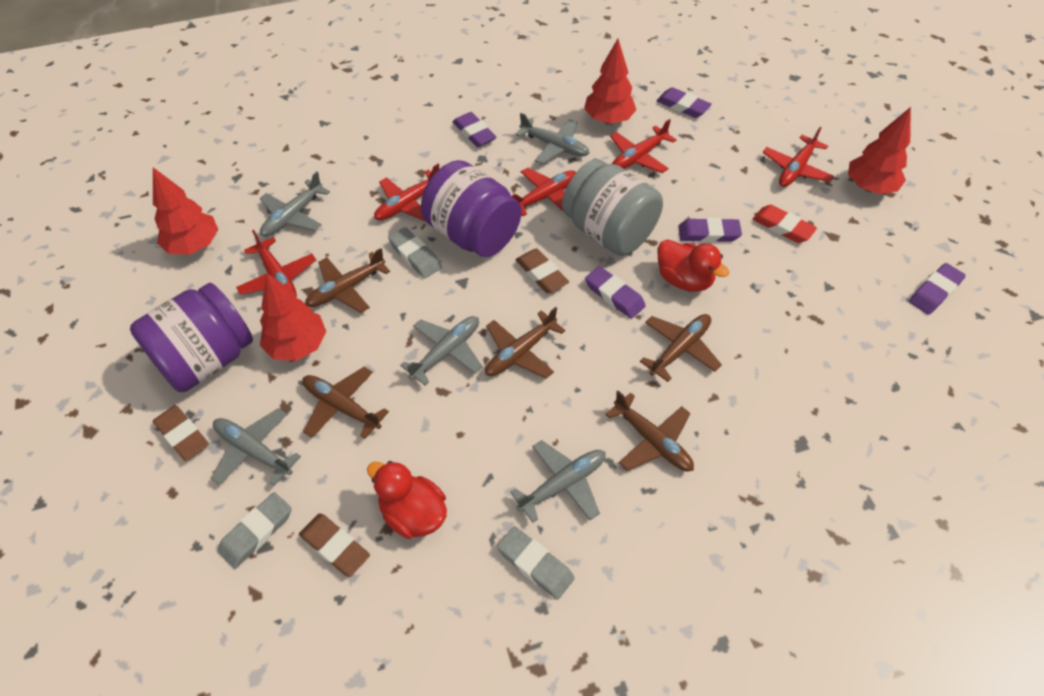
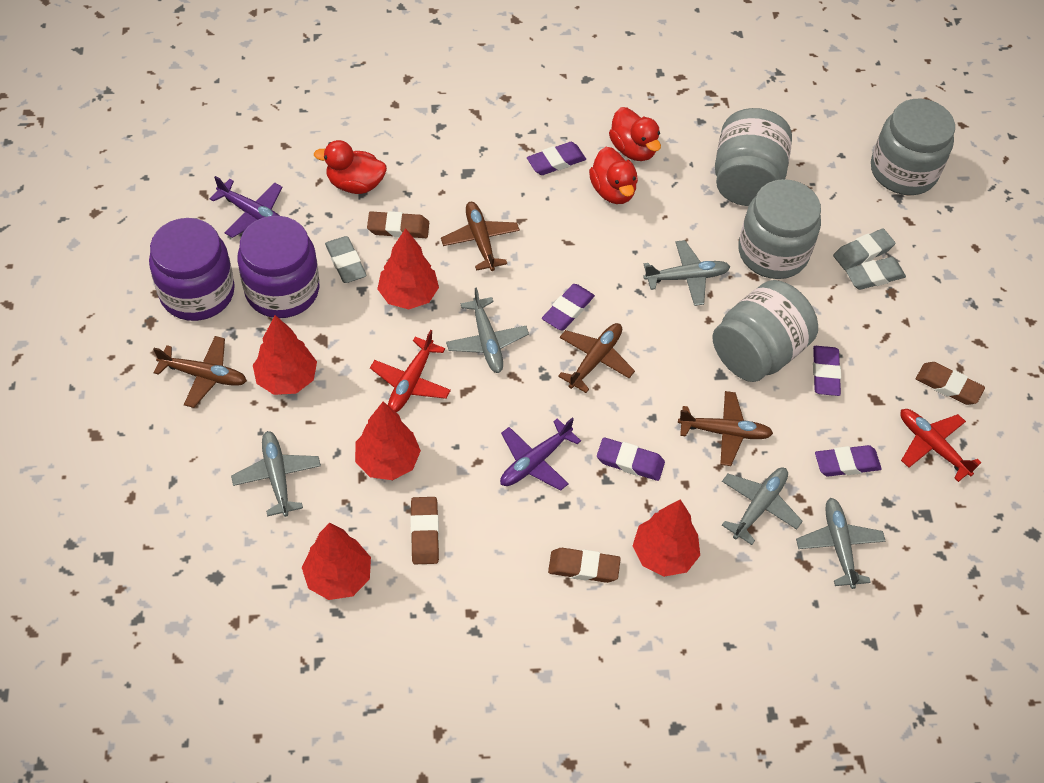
brown eraser: 3 -> 4
brown plane: 5 -> 4
grey jar: 1 -> 4
purple plane: 0 -> 2
red duck: 2 -> 3
red eraser: 1 -> 0
red plane: 5 -> 2
red tree: 4 -> 5

